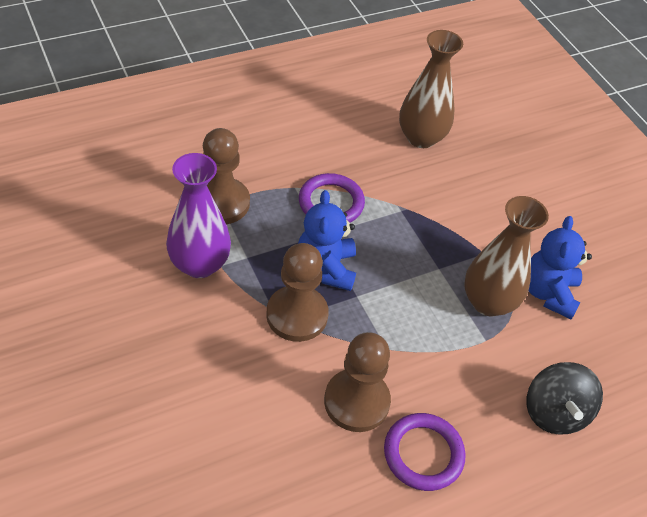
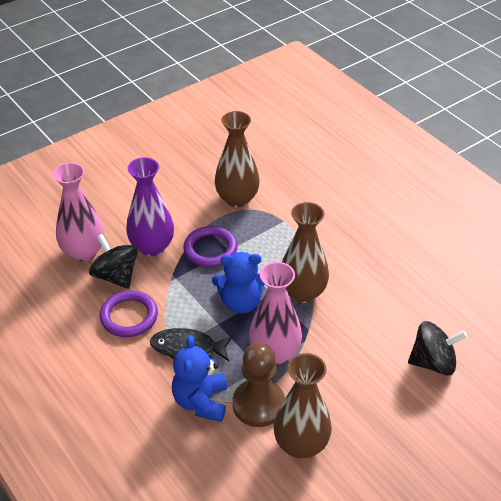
black fish: 0 -> 1
black spinning top: 1 -> 2
brown pawn: 3 -> 1
brown vase: 2 -> 3
pink vase: 0 -> 2

